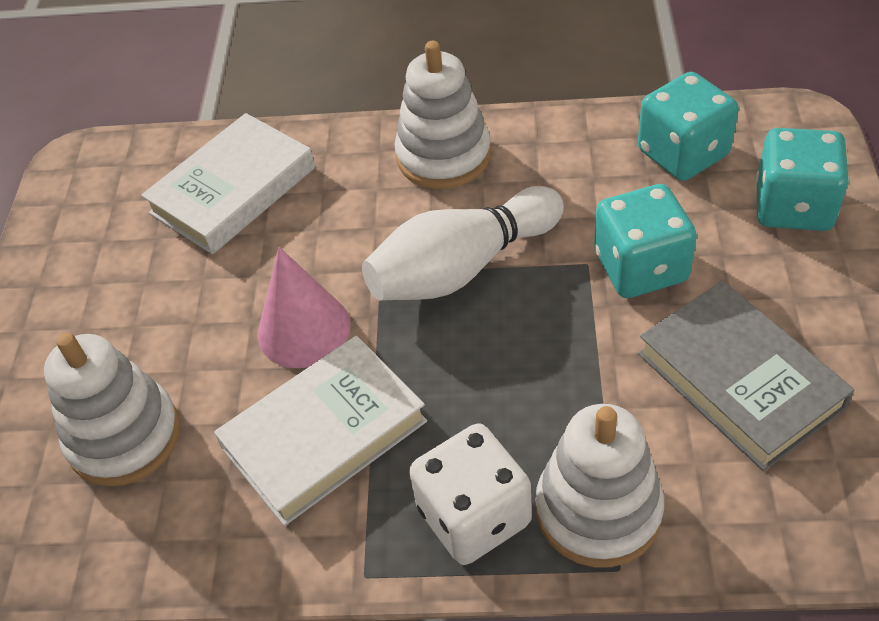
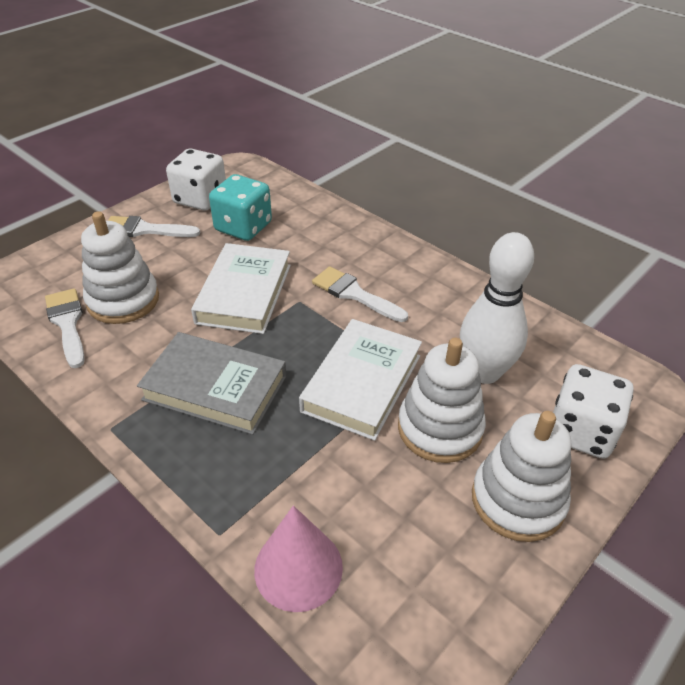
turquoise dice: 3 -> 1
white brush: 0 -> 3
white dice: 1 -> 2

